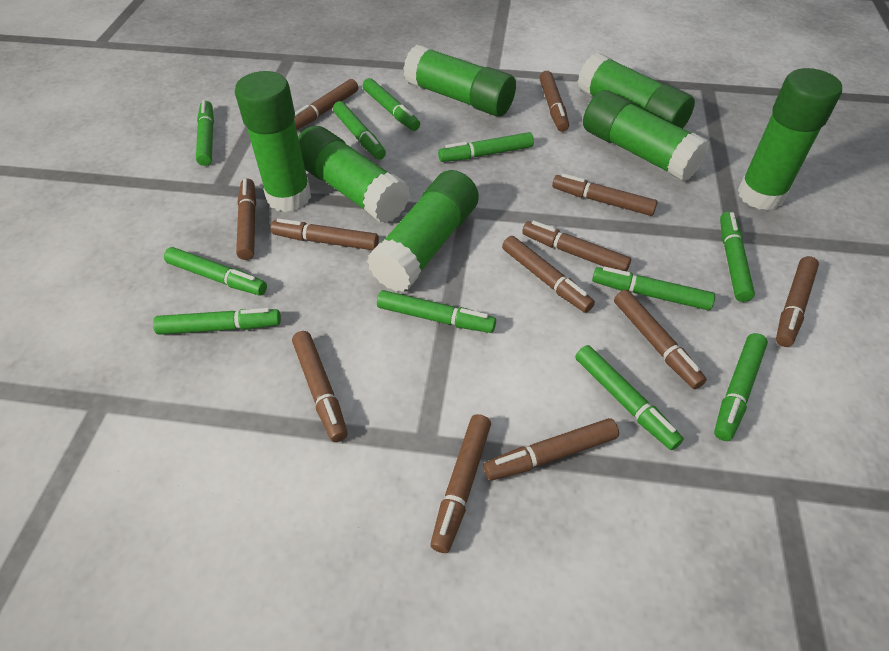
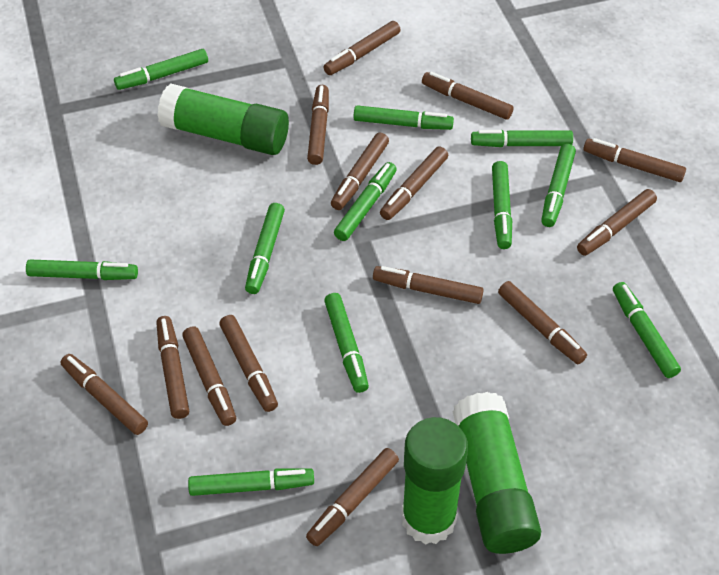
brown marker: 12 -> 14
green glue stick: 7 -> 3

